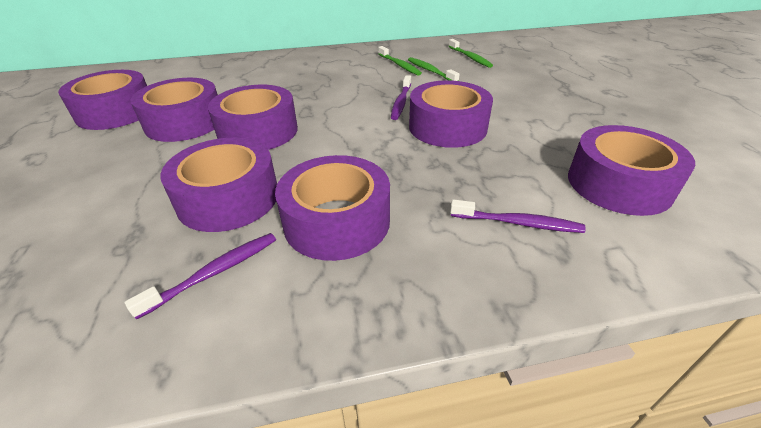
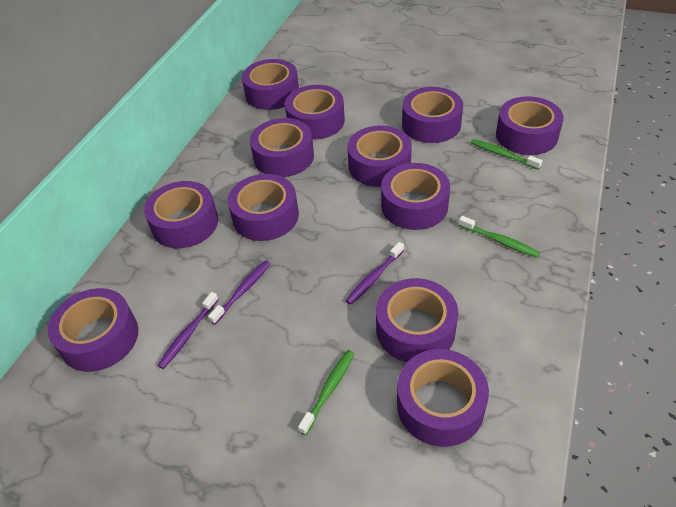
purple tape: 7 -> 12

